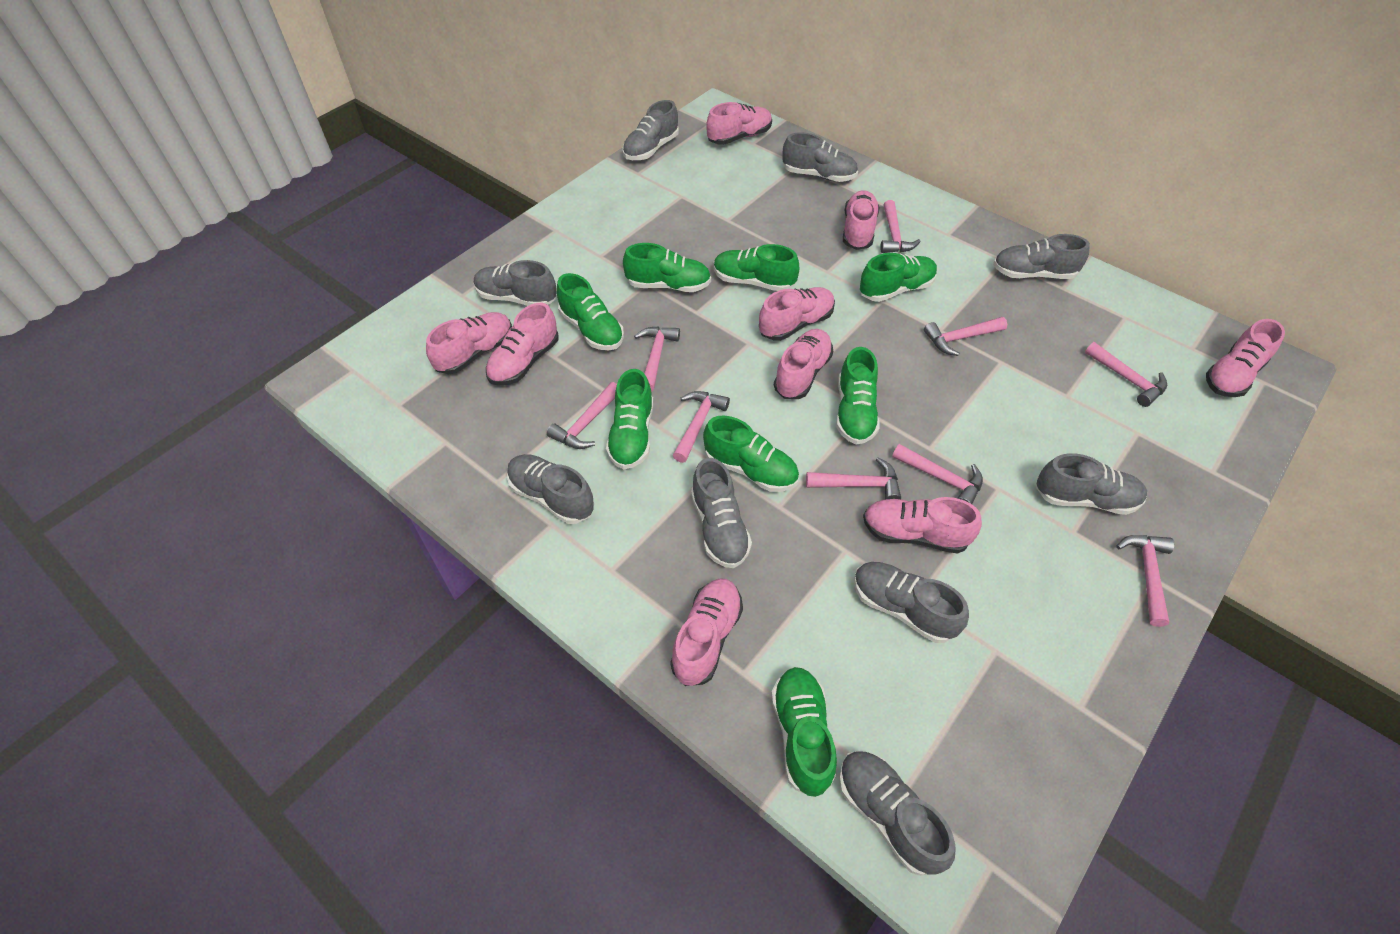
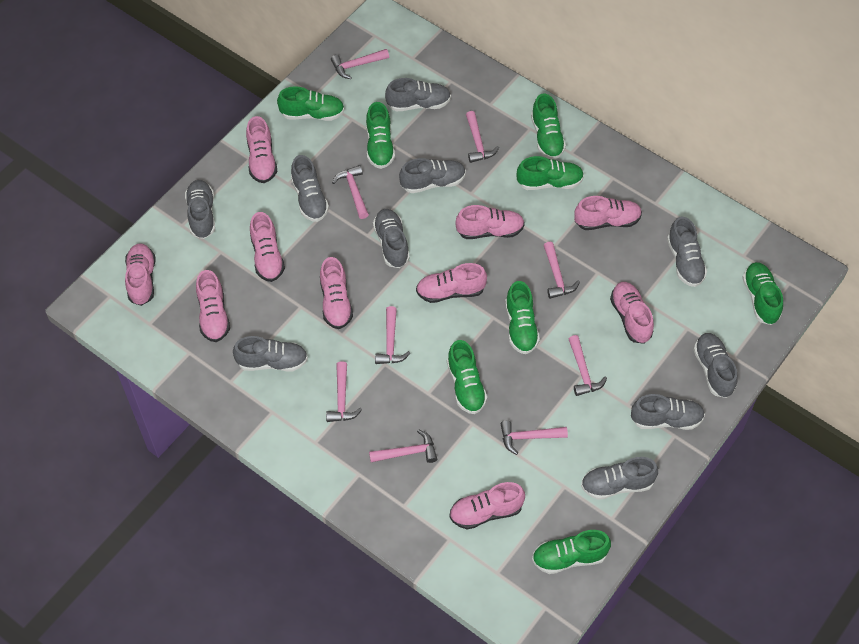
grey shoe: 9 -> 10
pink shoe: 9 -> 10

